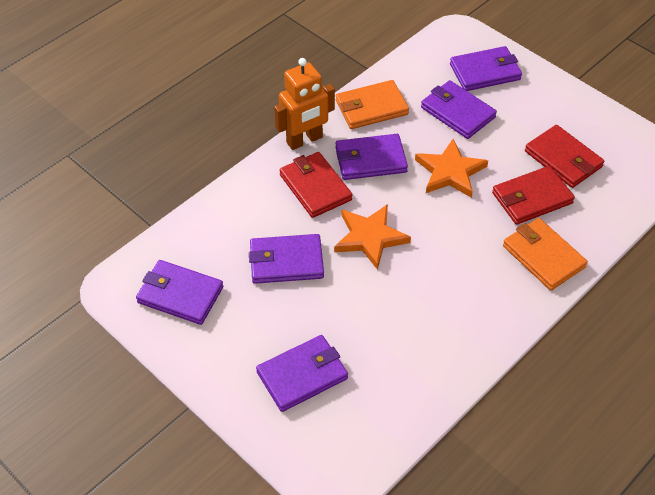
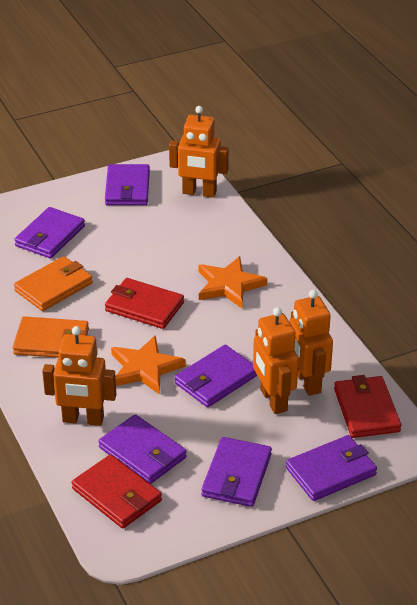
orange robot: 1 -> 4

